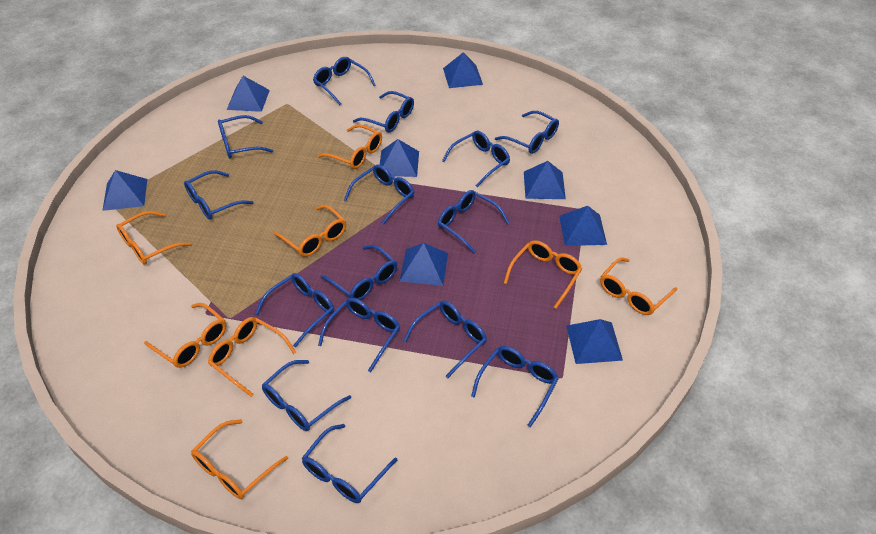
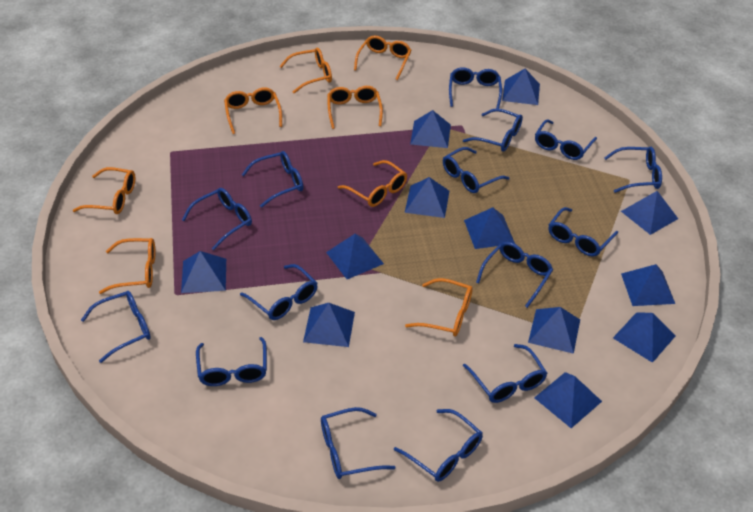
blue pyramid: 8 -> 12

